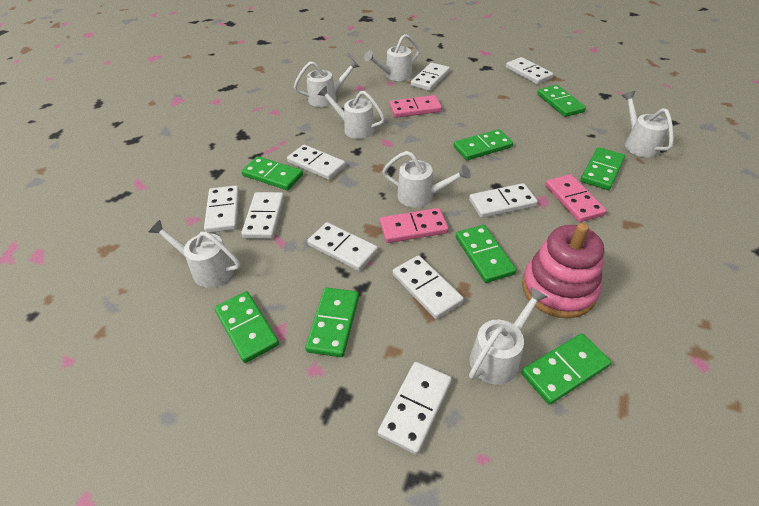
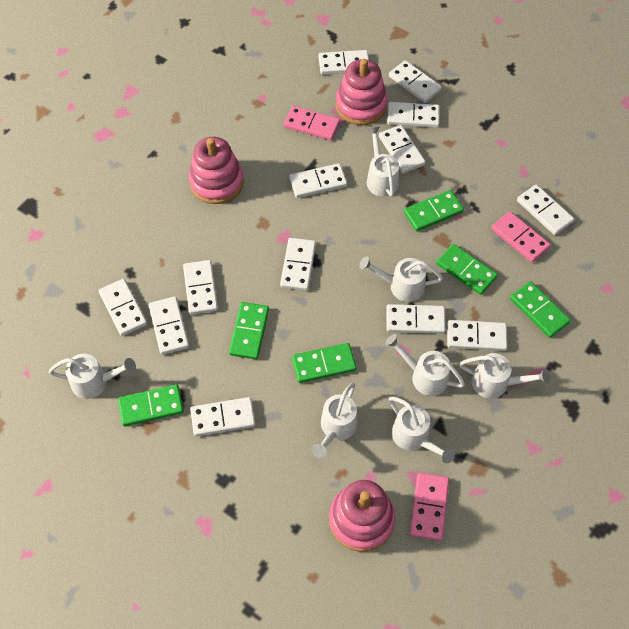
green domino: 8 -> 6
pink stacking toy: 1 -> 3
white domino: 9 -> 13

